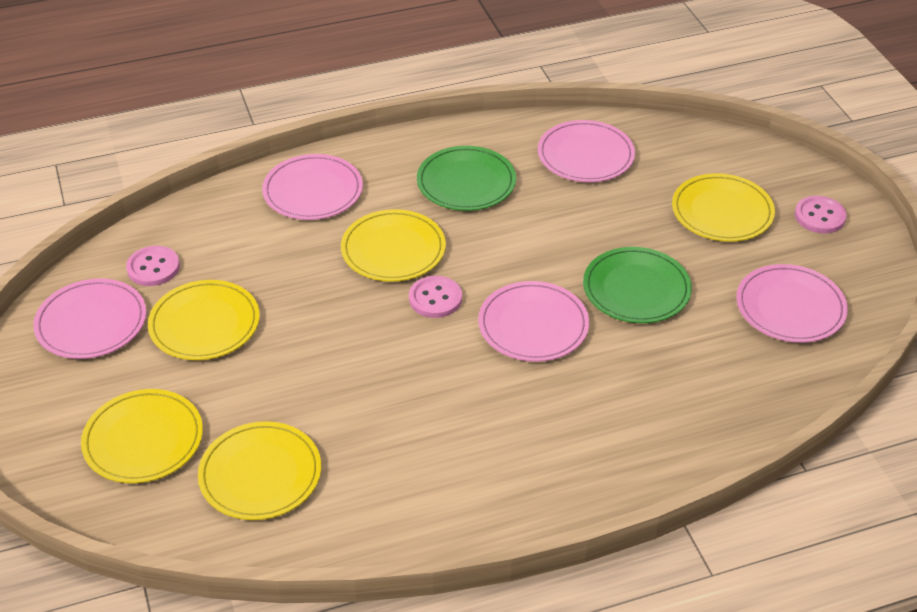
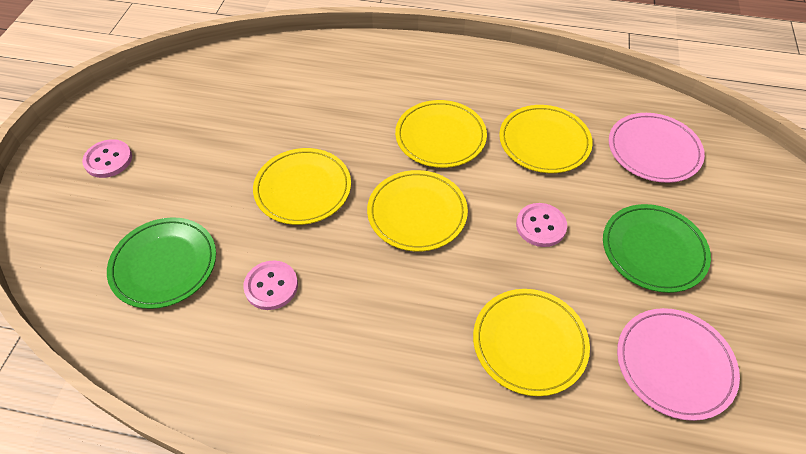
pink plate: 5 -> 2

